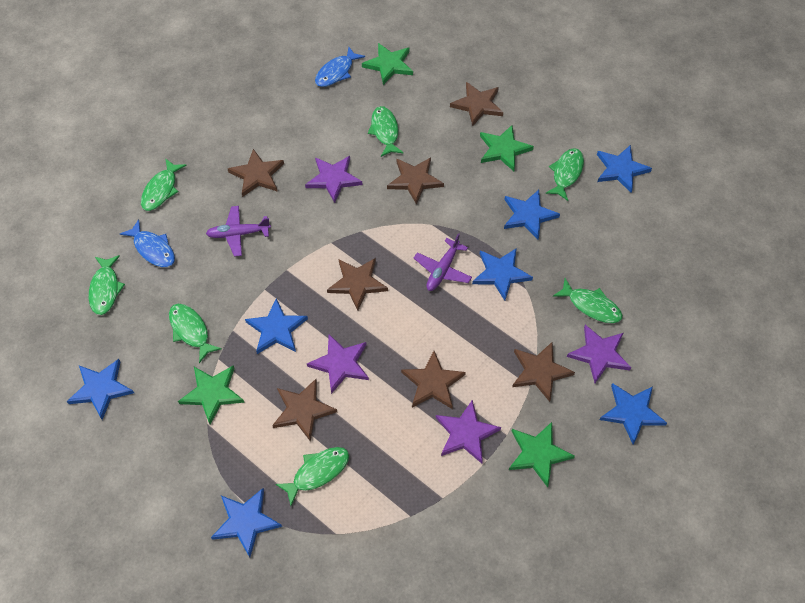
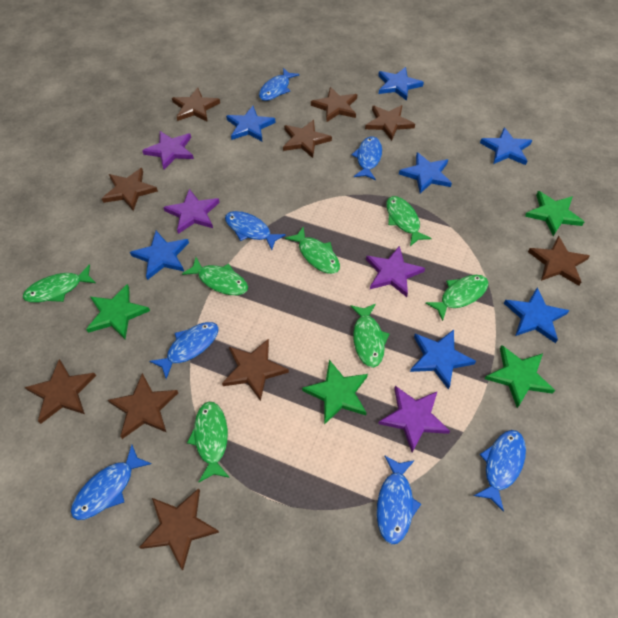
blue fish: 2 -> 7
brown star: 7 -> 10
purple plane: 2 -> 0

